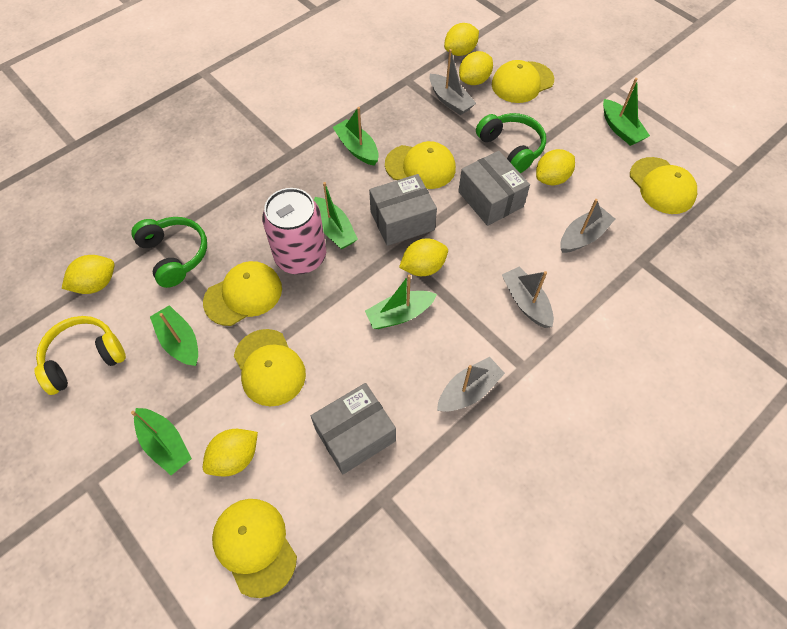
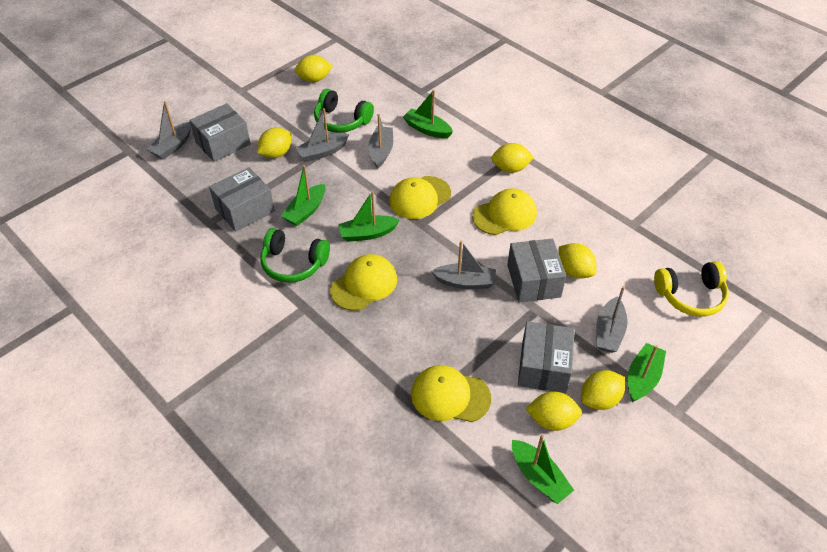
green boat: 6 -> 5
grey boat: 4 -> 5
grey box: 3 -> 4
pink can: 1 -> 0
yellow cap: 6 -> 4

